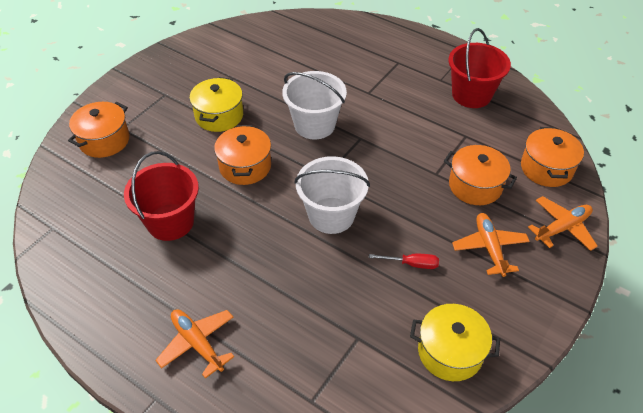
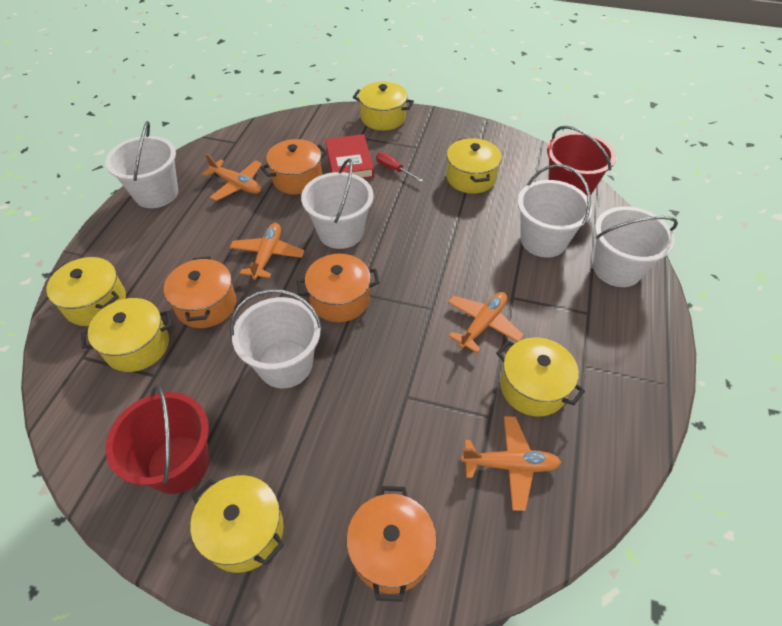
orange plane: 3 -> 4
red book: 0 -> 1
white bucket: 2 -> 5
yellow pot: 2 -> 6

